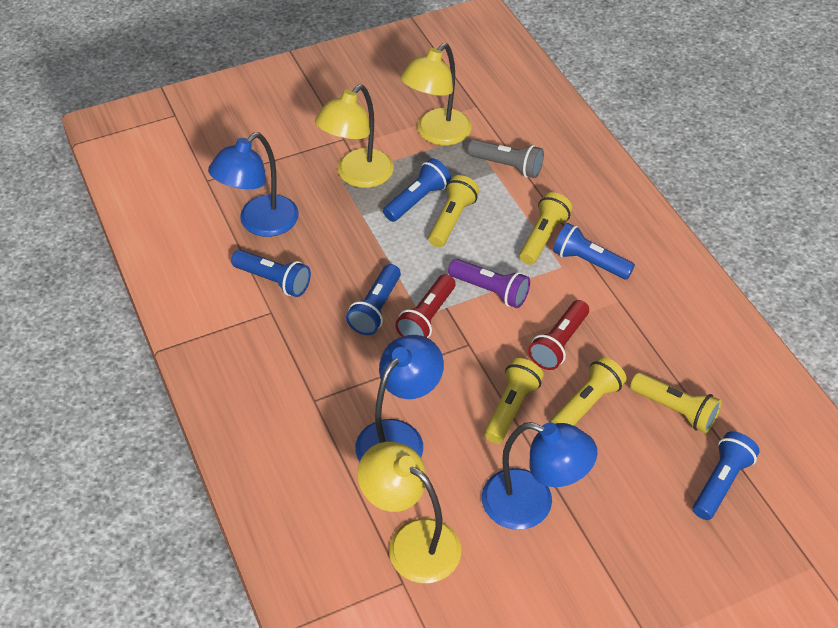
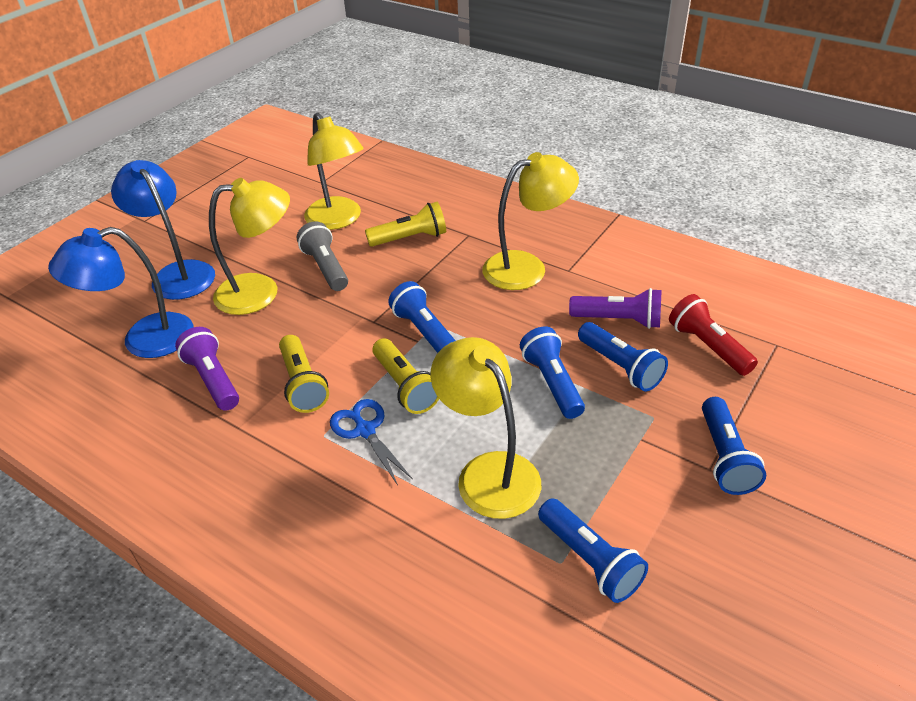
blue lamp: 3 -> 2
blue scissors: 0 -> 1
purple flashlight: 1 -> 2
red flashlight: 2 -> 1
yellow flashlight: 5 -> 3
yellow lamp: 3 -> 4

